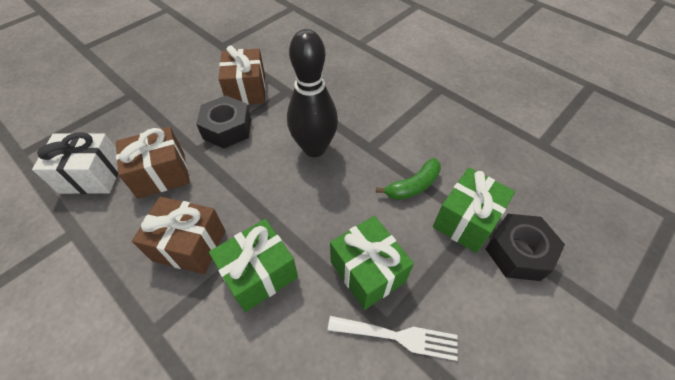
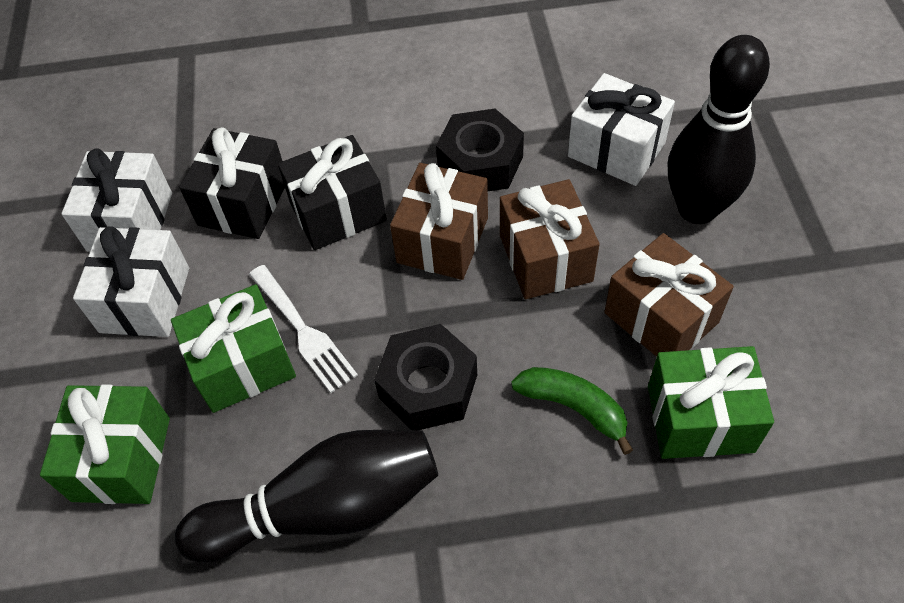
black bowling pin: 1 -> 2
black gift: 0 -> 2
white gift: 1 -> 3

